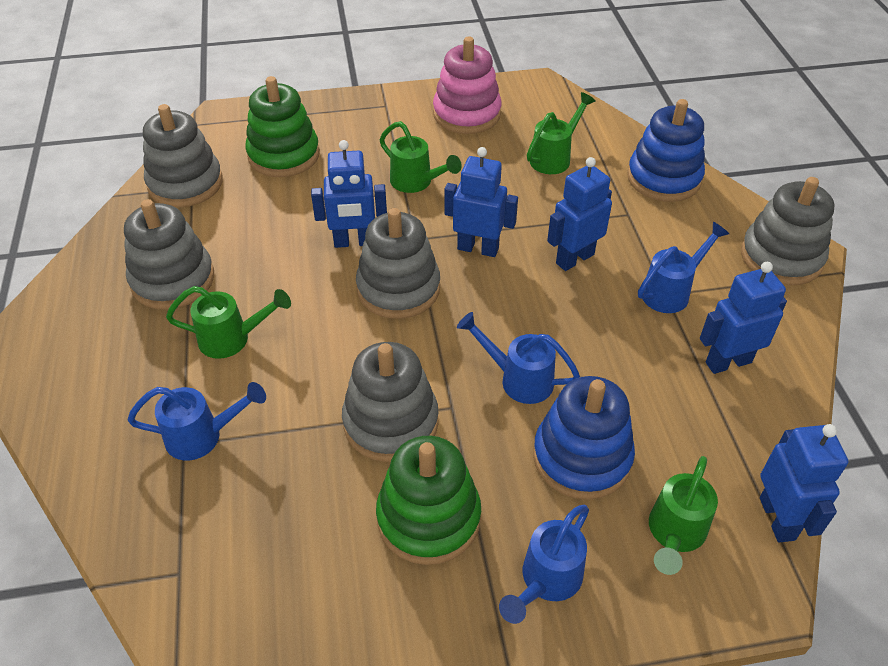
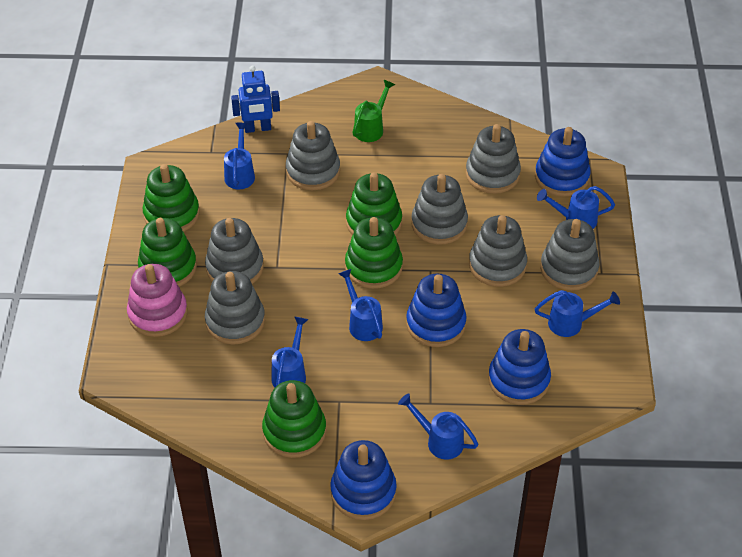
blue robot: 5 -> 1
blue stacking toy: 2 -> 4
blue watering can: 4 -> 6
green stacking toy: 2 -> 5
green watering can: 4 -> 1
grey stacking toy: 5 -> 7

